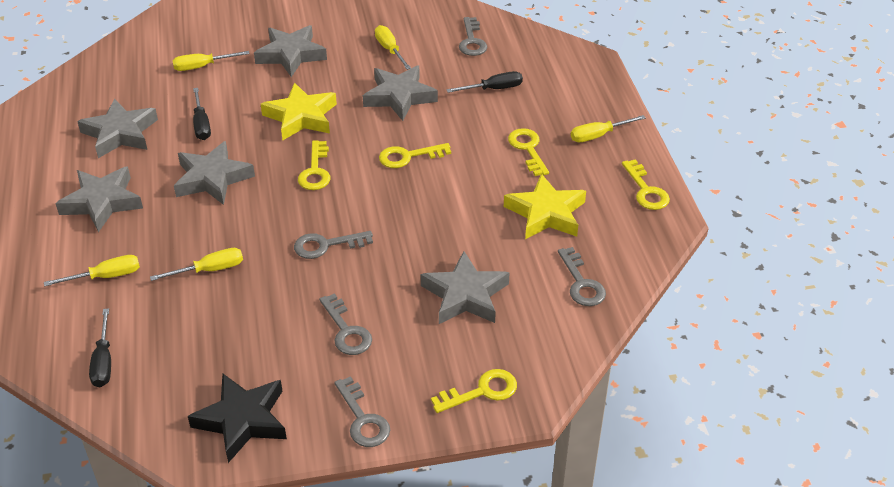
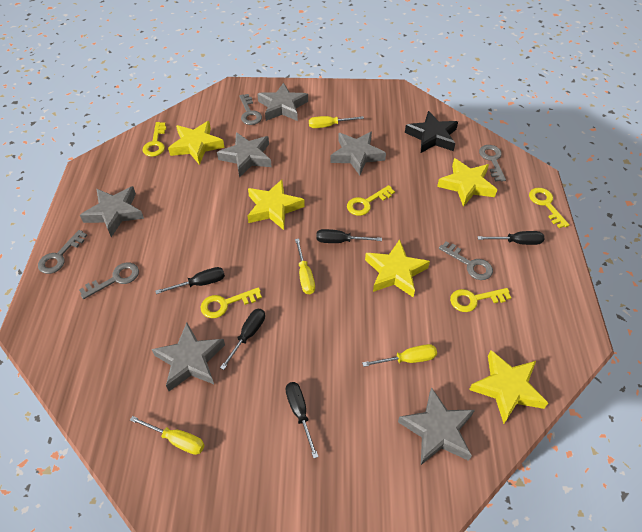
black screwdriver: 3 -> 5
yellow screwdriver: 5 -> 4
yellow star: 2 -> 5

